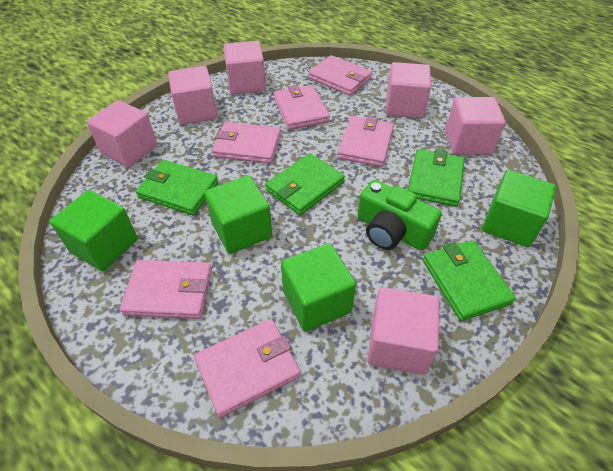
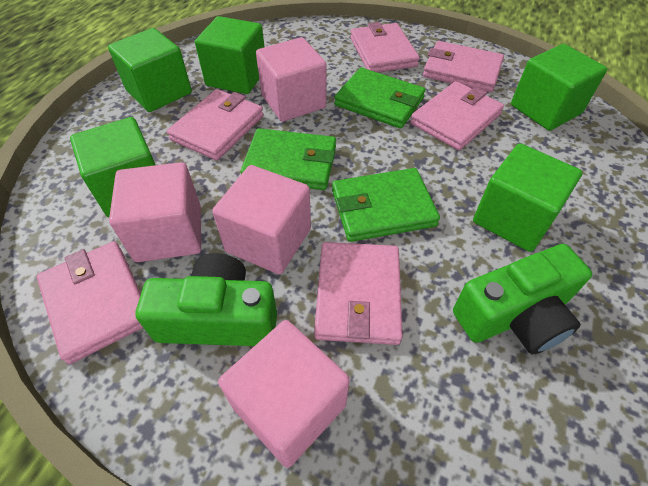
green camera: 1 -> 2
green cube: 4 -> 5
green wallet: 4 -> 3
pink cube: 6 -> 4

